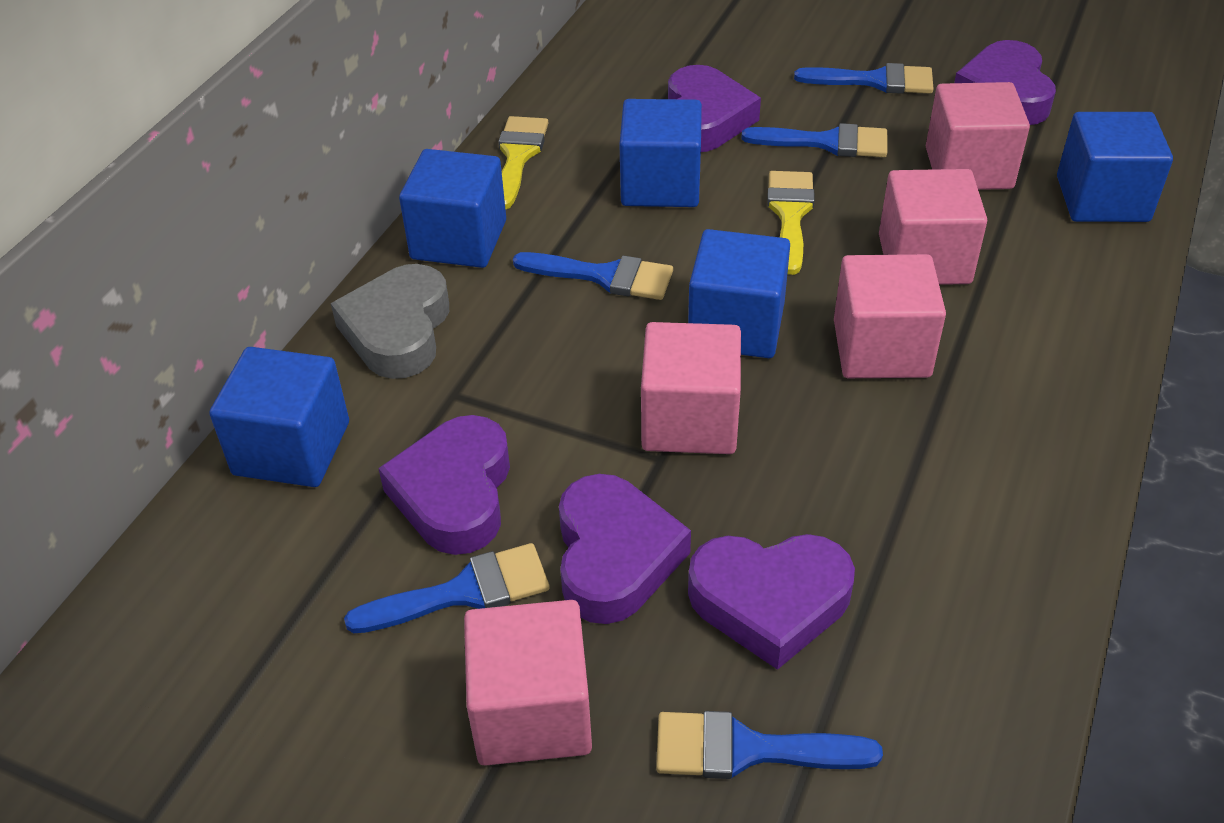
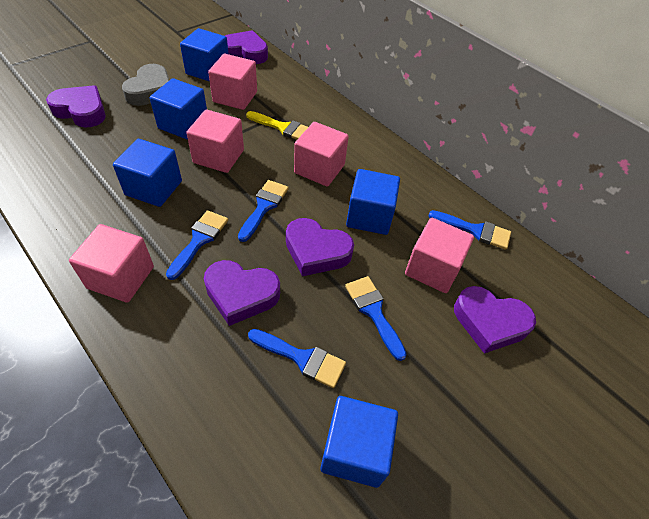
yellow brush: 2 -> 1

